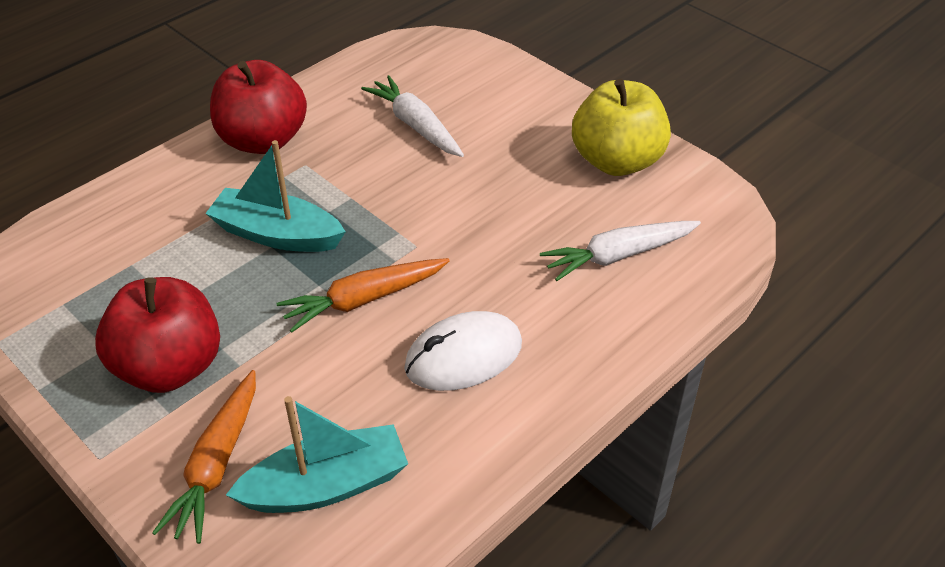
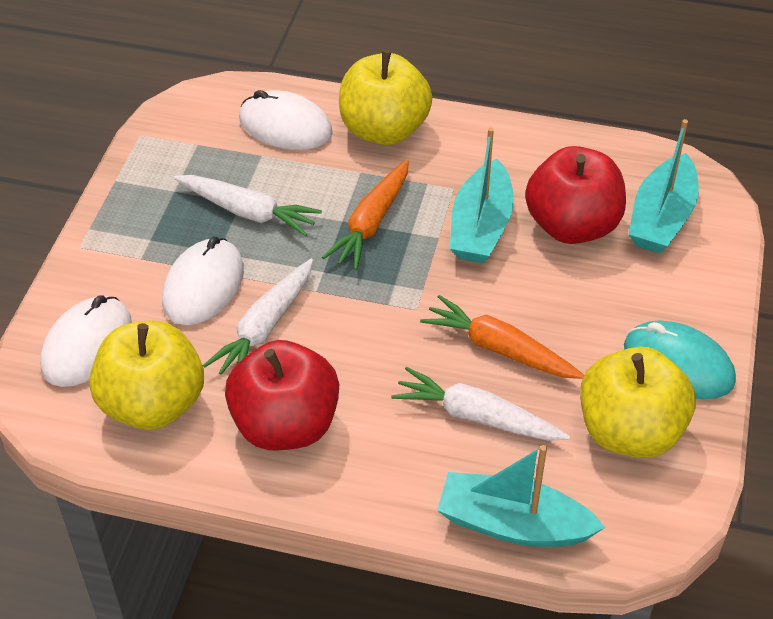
turquoise boat: 2 -> 3
turquoise mouse: 0 -> 1
white carrot: 2 -> 3
white mouse: 1 -> 3
yellow apple: 1 -> 3

